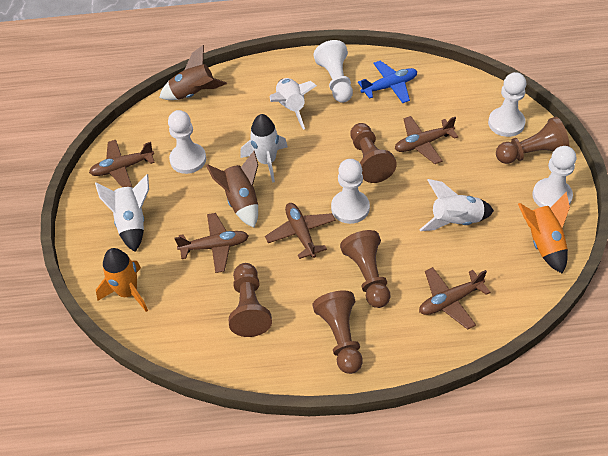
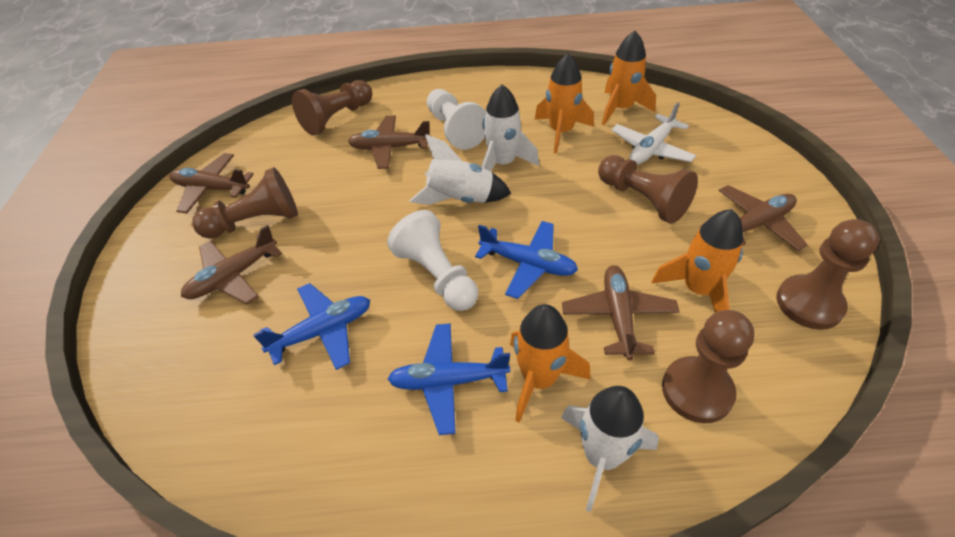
blue plane: 1 -> 3
brown rocket: 2 -> 0
orange rocket: 2 -> 4
white pawn: 5 -> 2
white plane: 0 -> 1
white rocket: 4 -> 3

